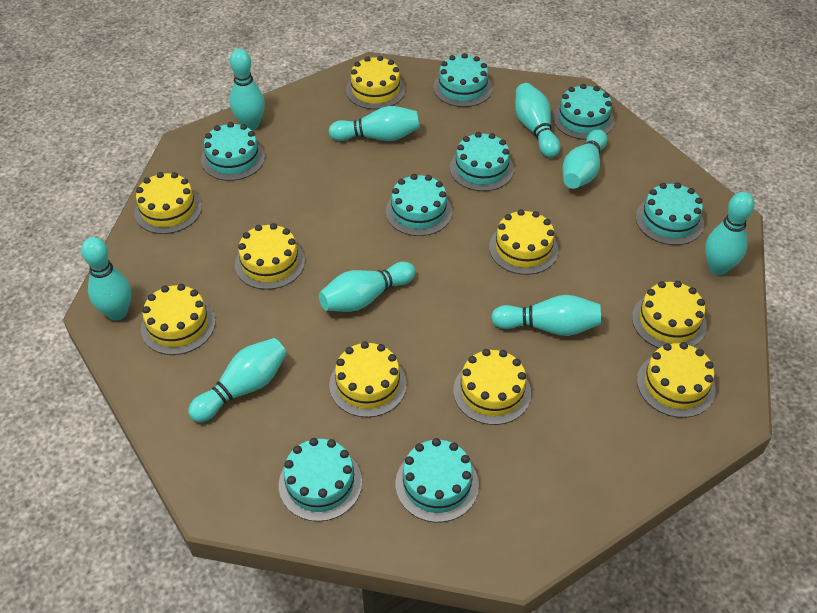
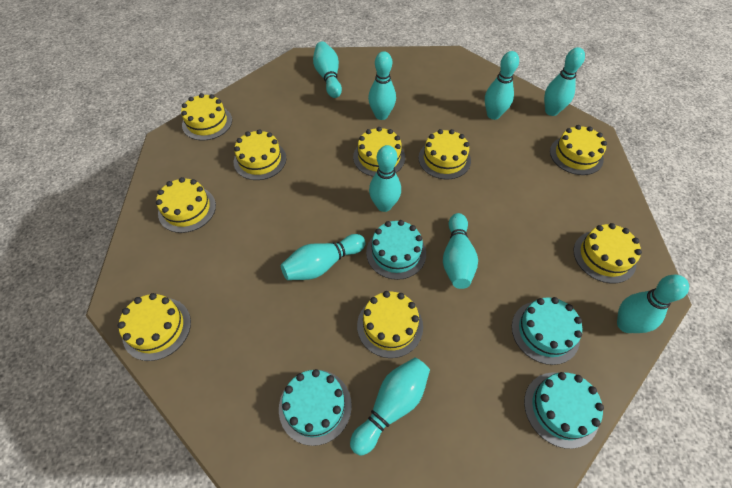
turquoise cake: 8 -> 4

